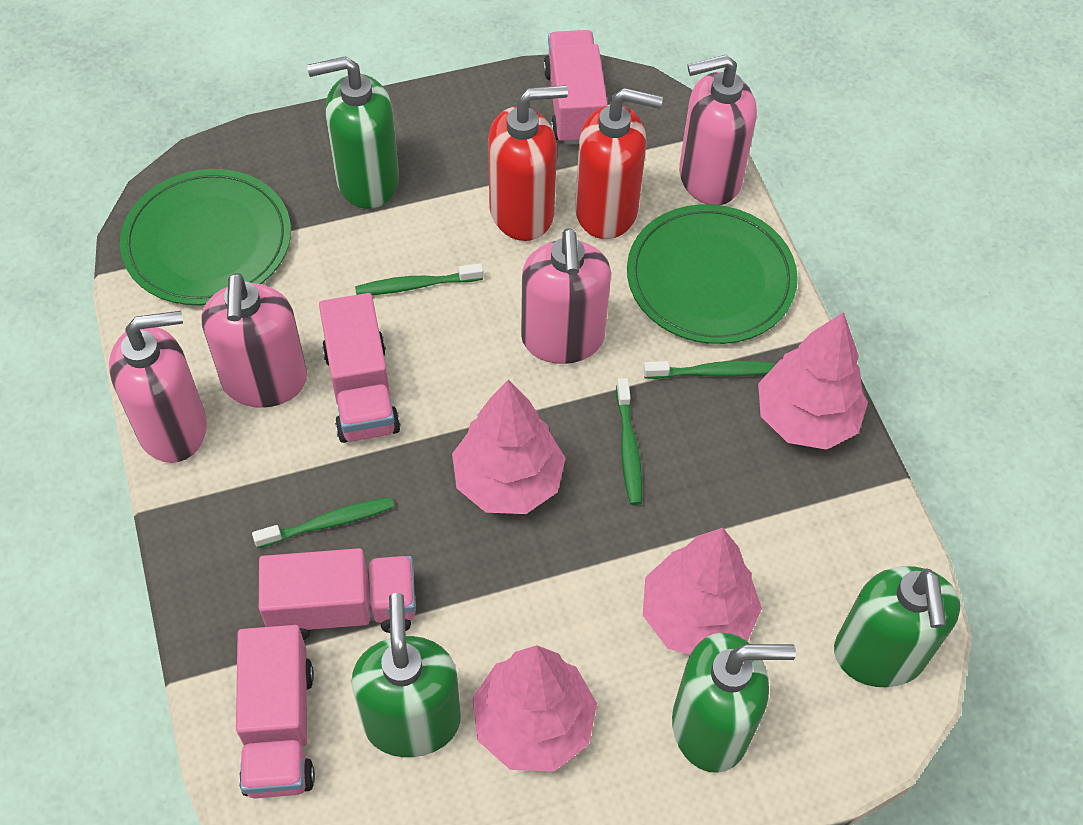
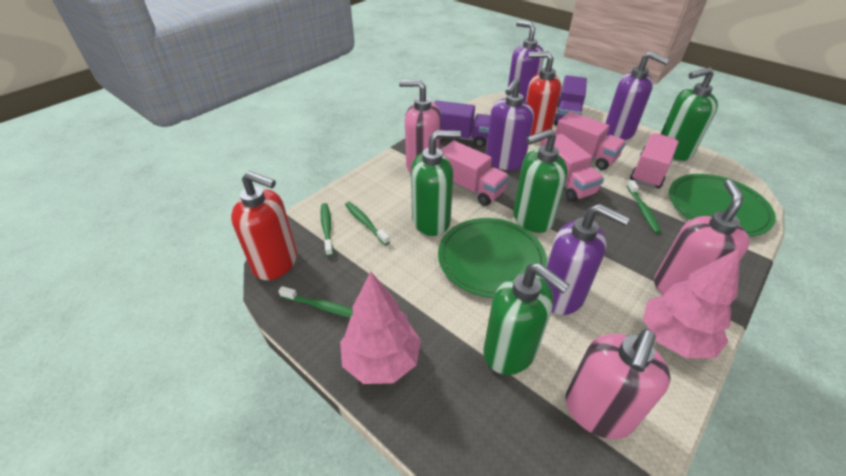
pink soap dispenser: 4 -> 3
pink tree: 4 -> 2
purple soap dispenser: 0 -> 4
purple truck: 0 -> 2

